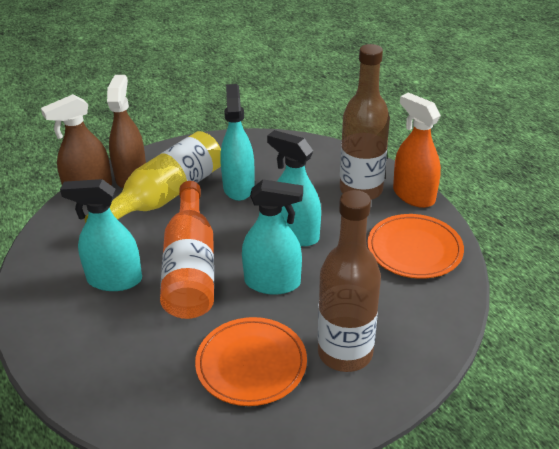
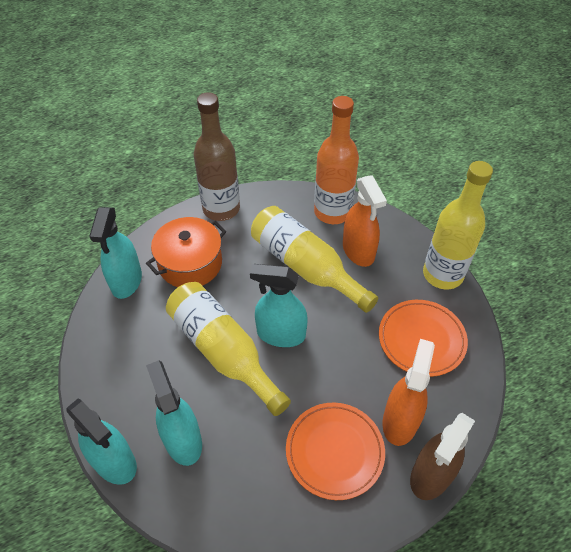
brown bottle: 2 -> 1
brown spray bottle: 2 -> 1
orange pot: 0 -> 1
orange spray bottle: 1 -> 2
yellow bottle: 1 -> 3

